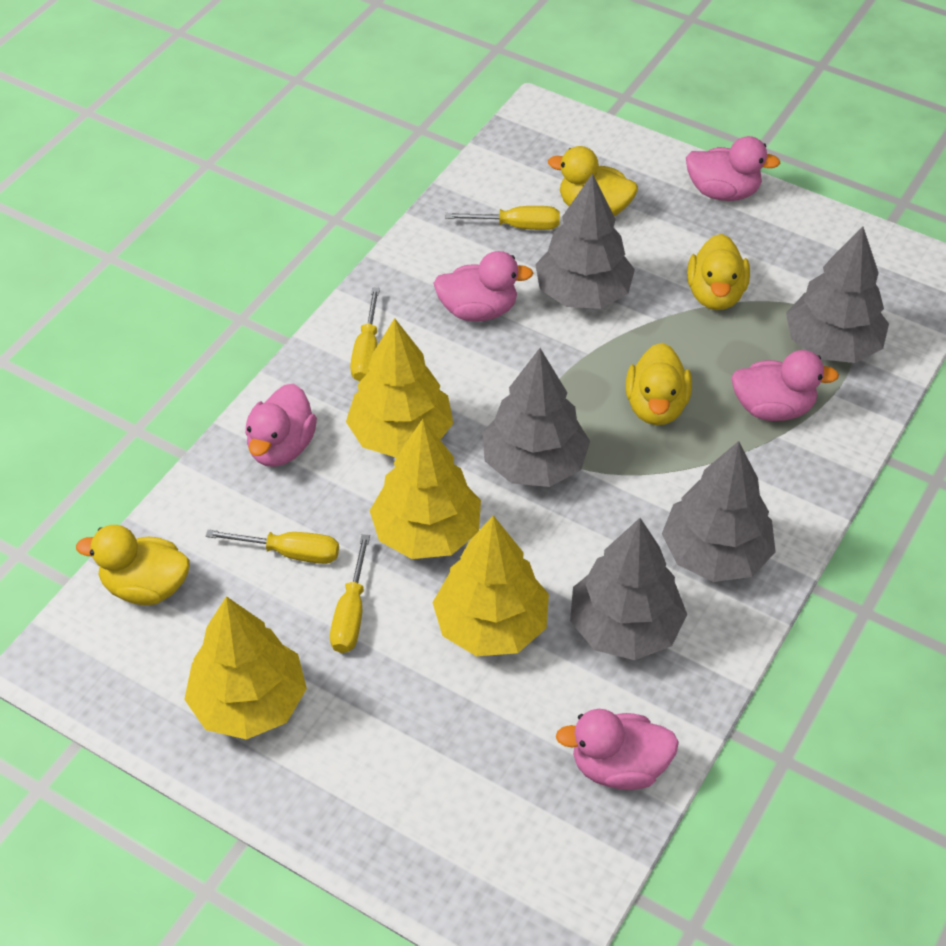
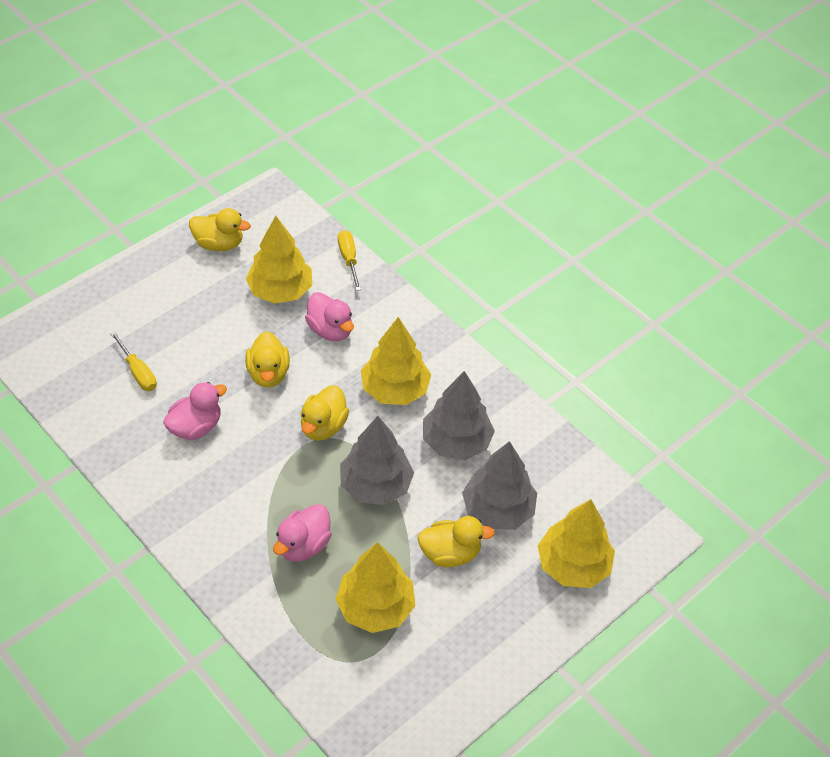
grey tree: 5 -> 3
pink duck: 5 -> 3
yellow screwdriver: 4 -> 2

